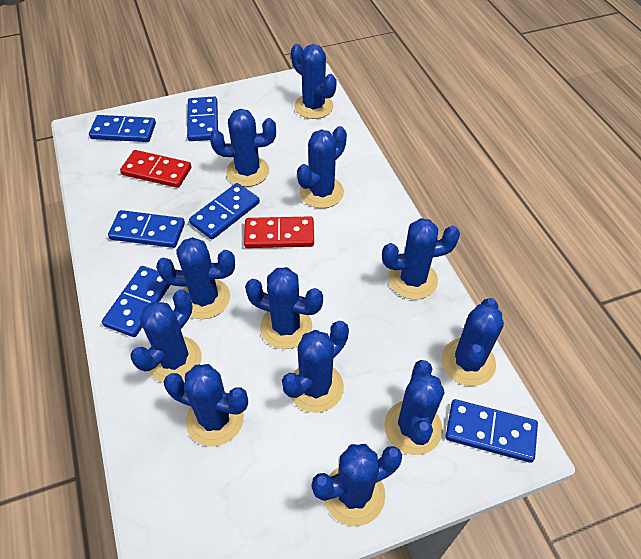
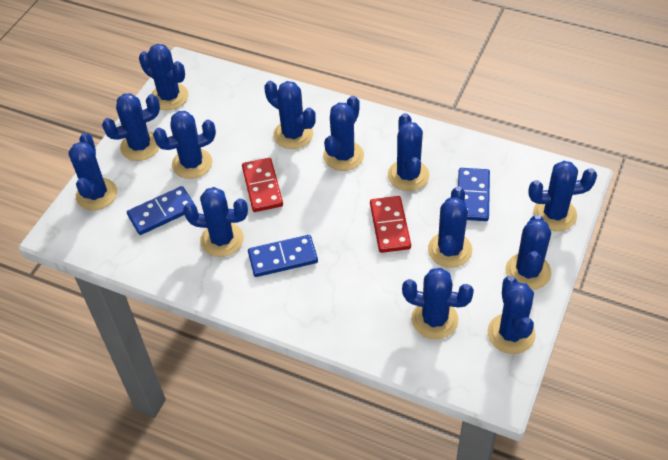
blue cactus: 12 -> 13
blue domino: 6 -> 3

